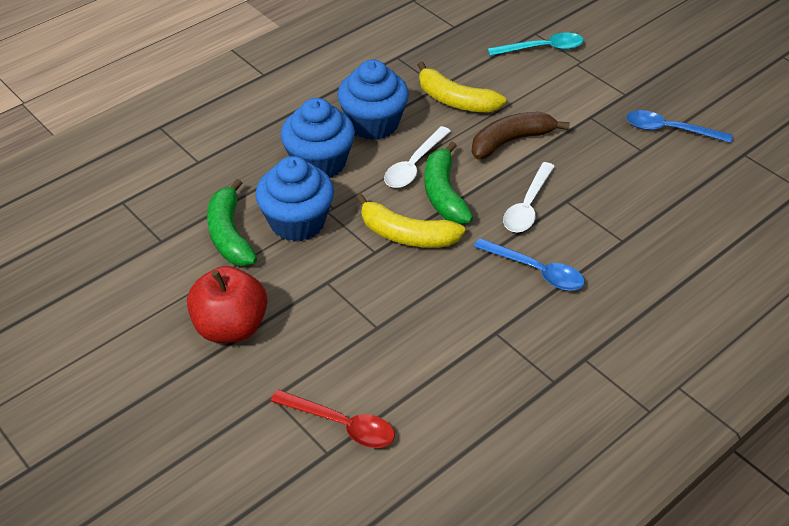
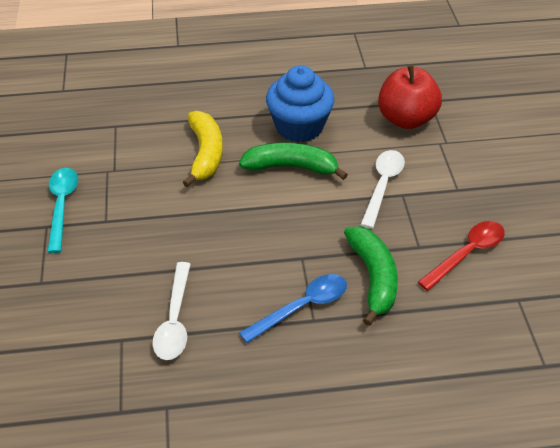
blue cupcake: 3 -> 1
blue spoon: 2 -> 1
brown banana: 1 -> 0
yellow banana: 2 -> 1

